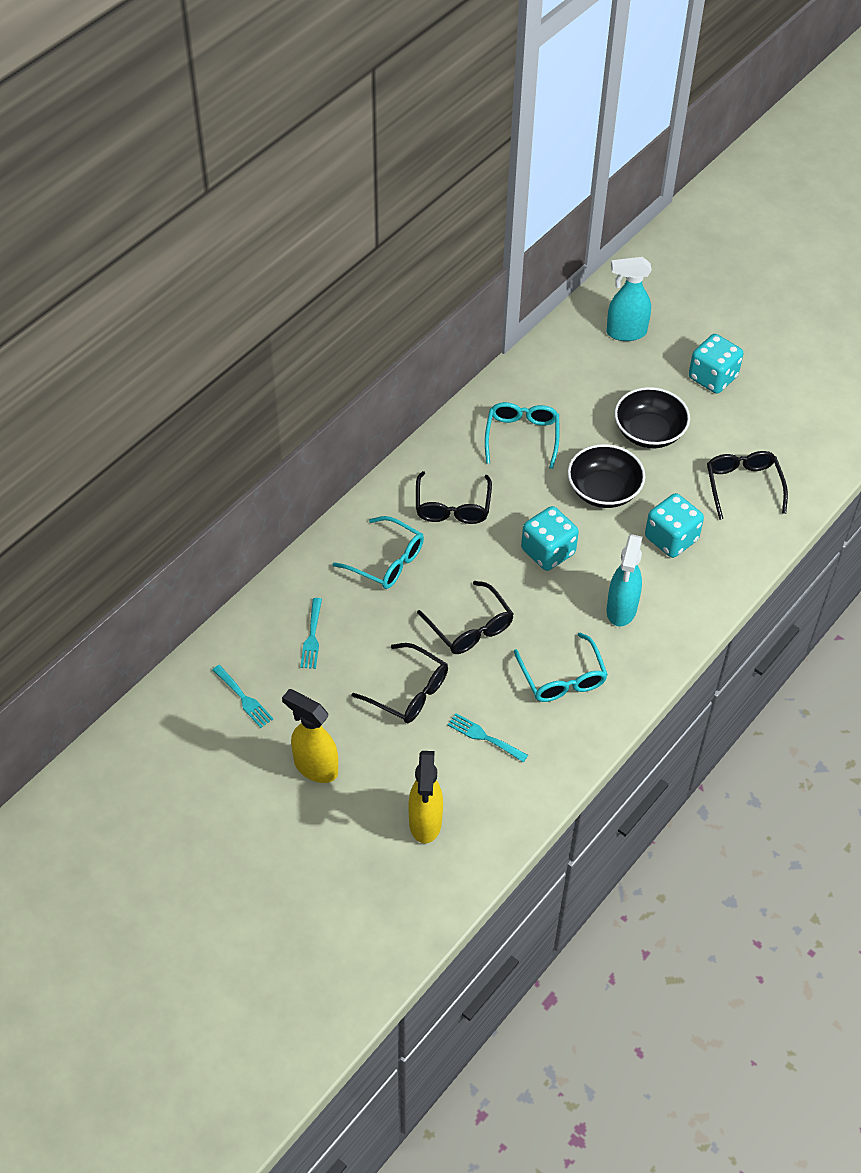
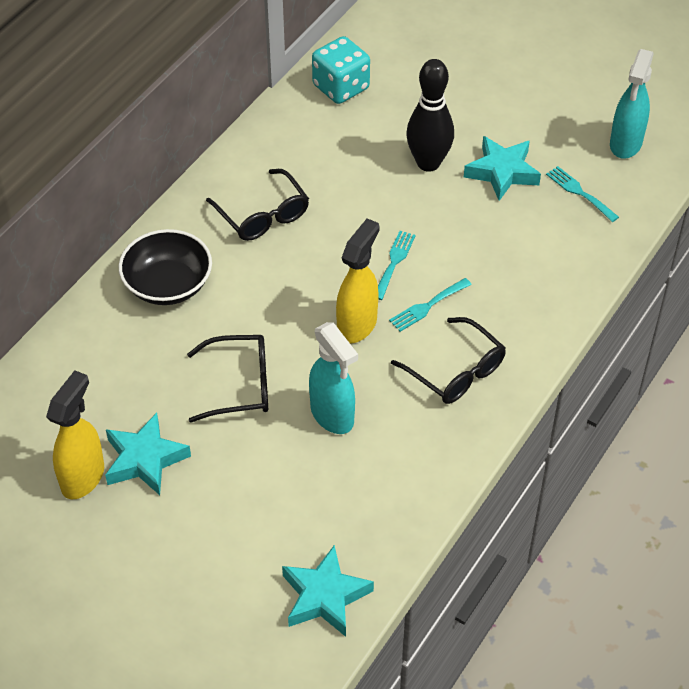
black bowl: 2 -> 1
black bowling pin: 0 -> 1
black glasses: 4 -> 3
turquoise dice: 3 -> 1
turquoise glasses: 3 -> 0
turquoise star: 0 -> 3

